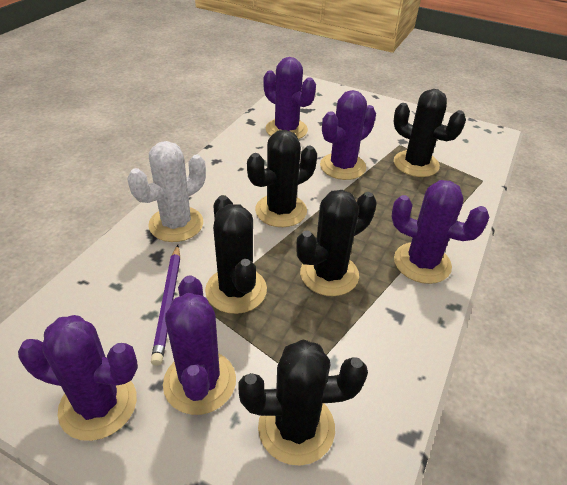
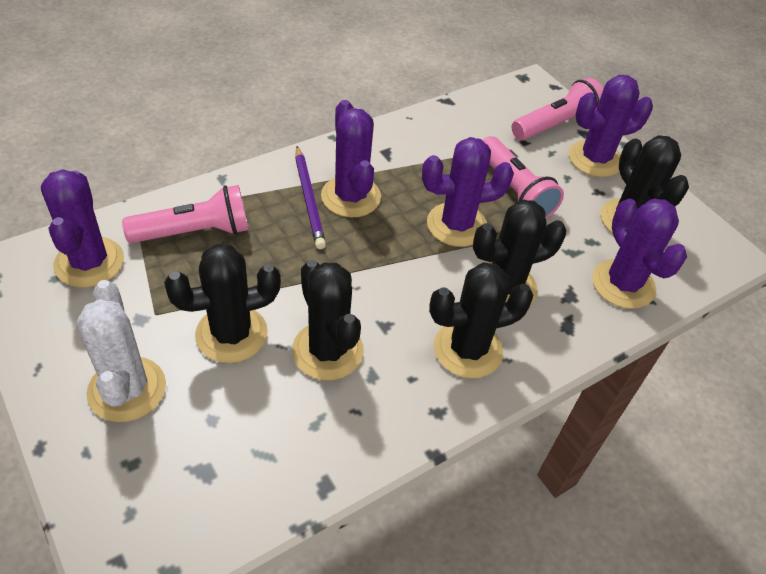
pink flashlight: 0 -> 3

